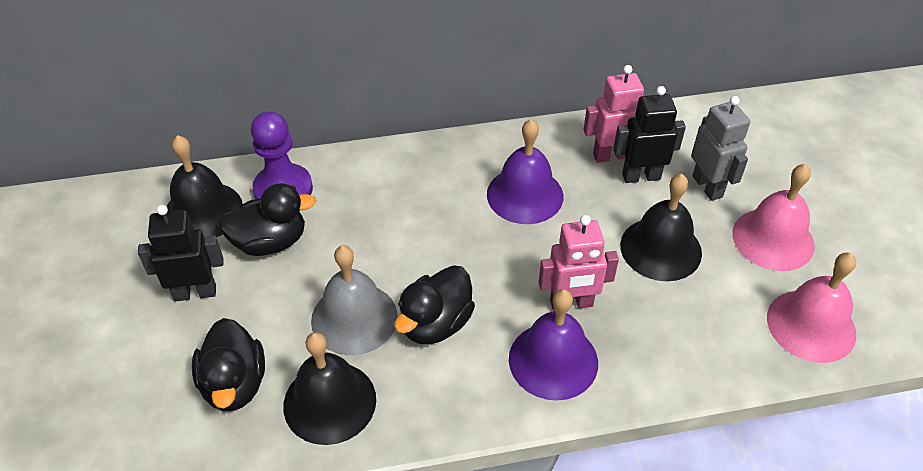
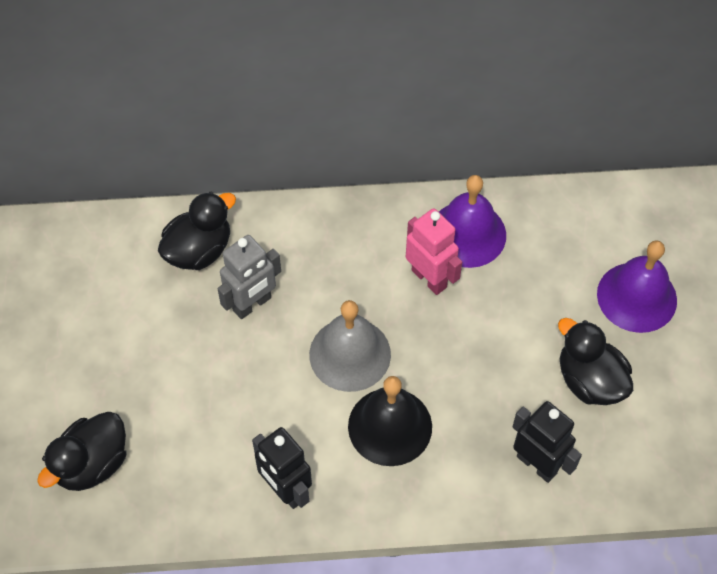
black bell: 3 -> 1
pink bell: 2 -> 0
pink robot: 2 -> 1
purple pawn: 1 -> 0

